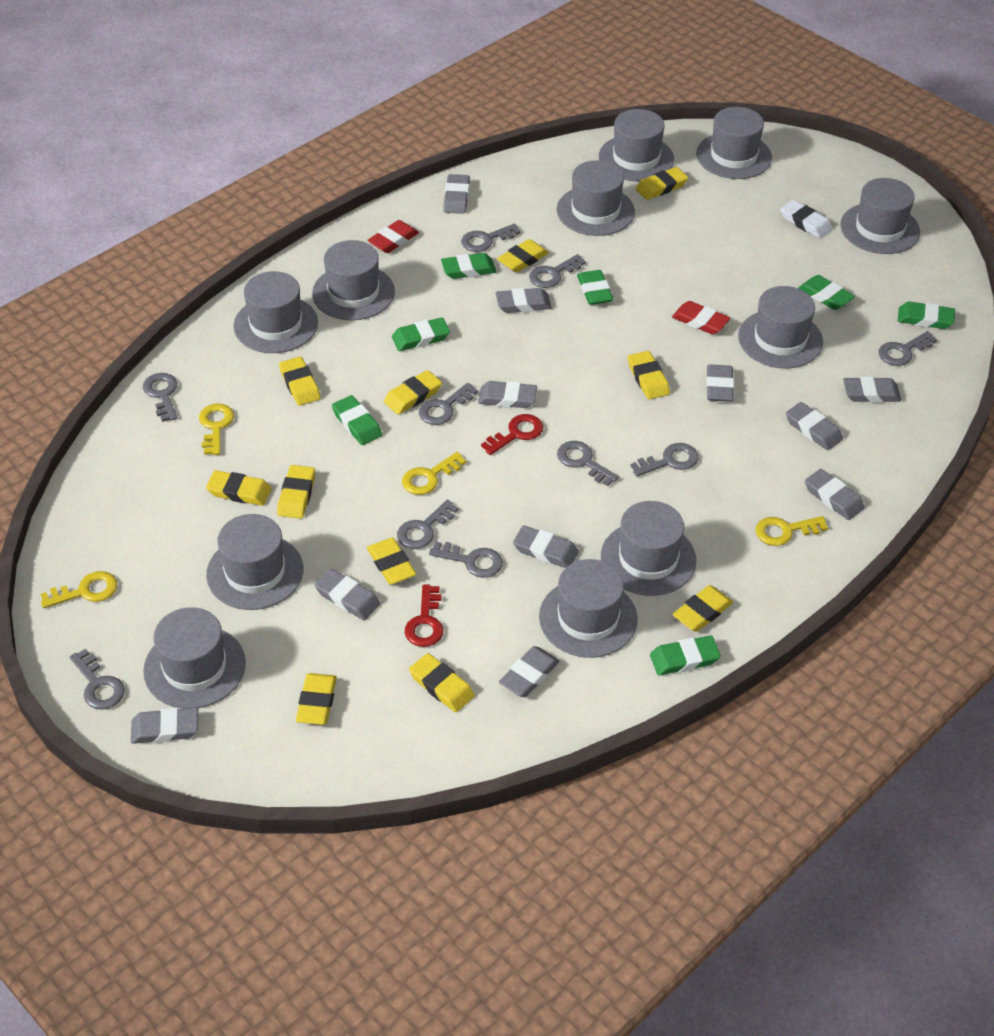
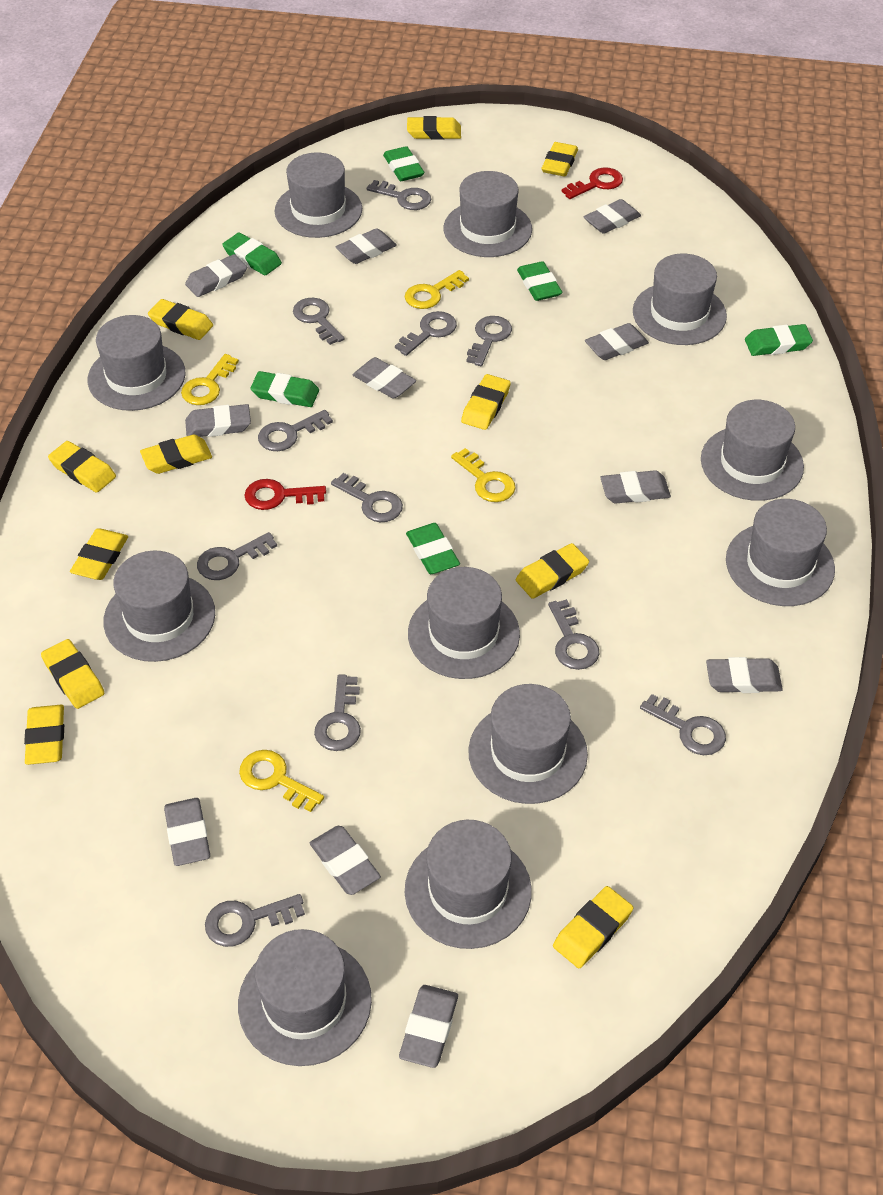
green eraser: 7 -> 6
grey key: 10 -> 11
red eraser: 2 -> 0
white eraser: 1 -> 0

